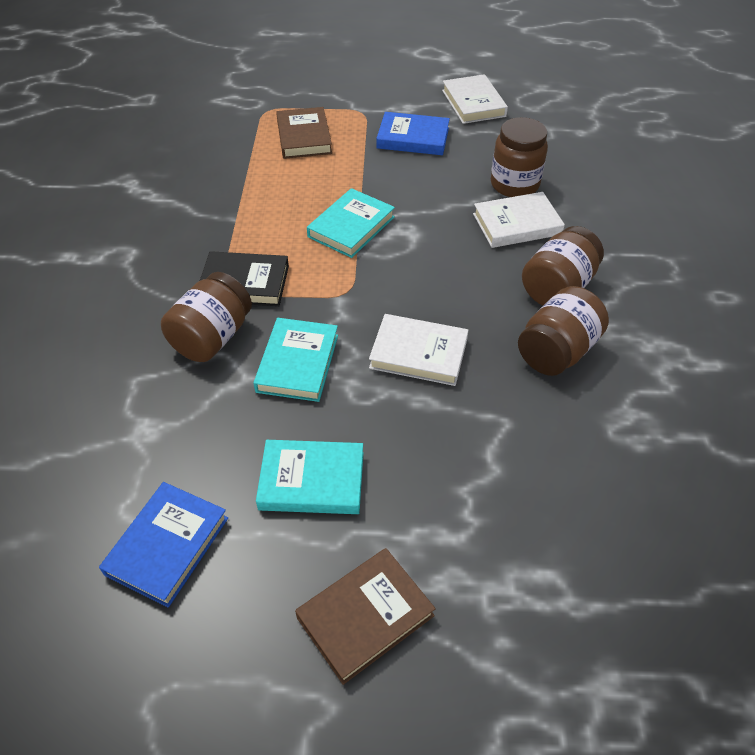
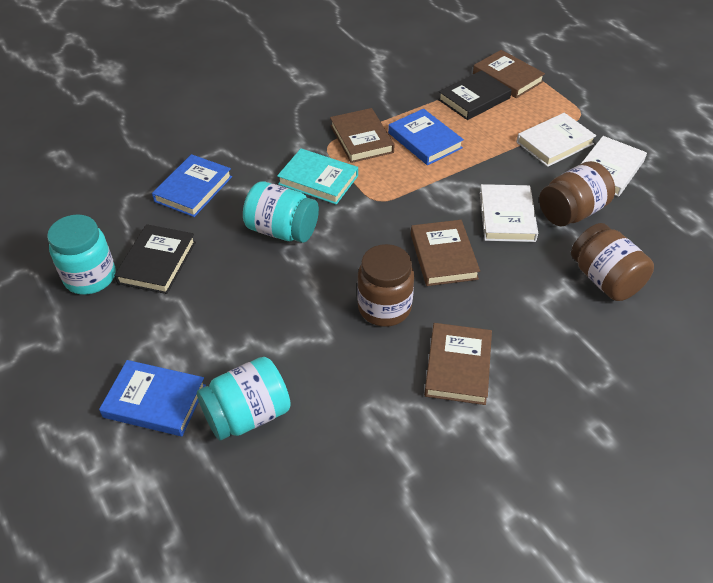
black book: 1 -> 2
blue book: 2 -> 3
brown book: 2 -> 4
brown jar: 4 -> 3
turquoise book: 3 -> 1
turquoise jar: 0 -> 3

